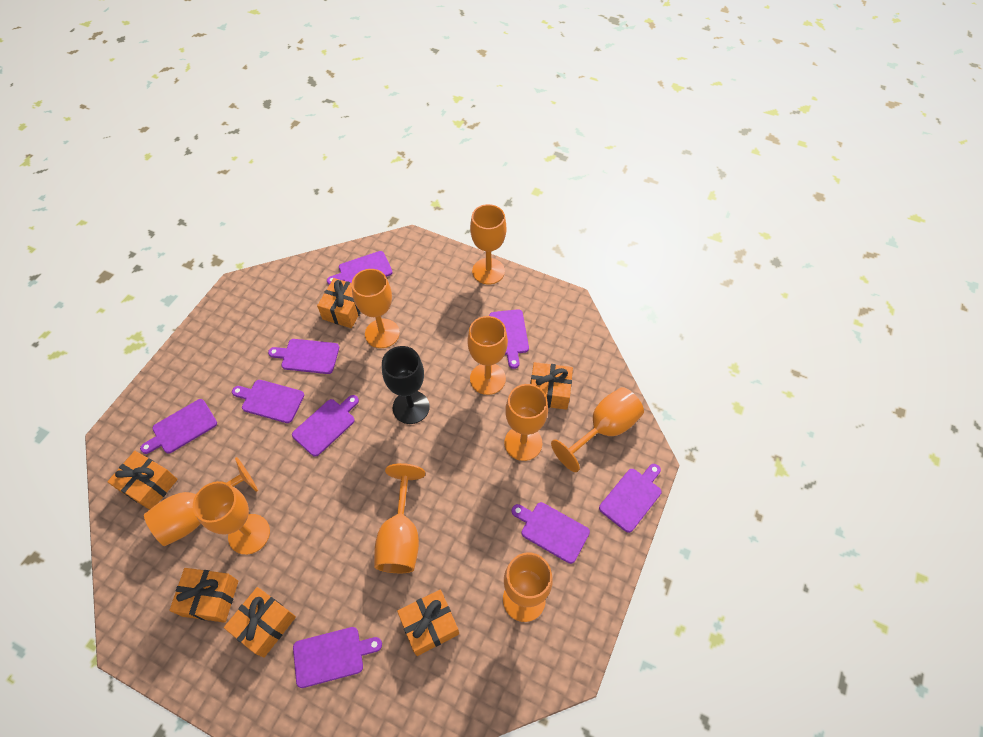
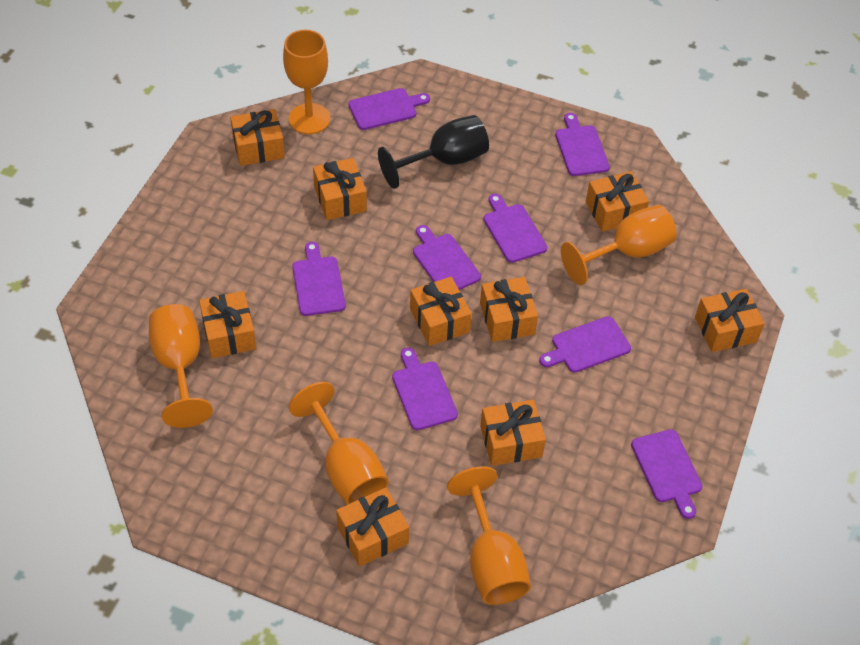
orange gift: 6 -> 9
orange goblet: 9 -> 5
purple cutting board: 9 -> 8

